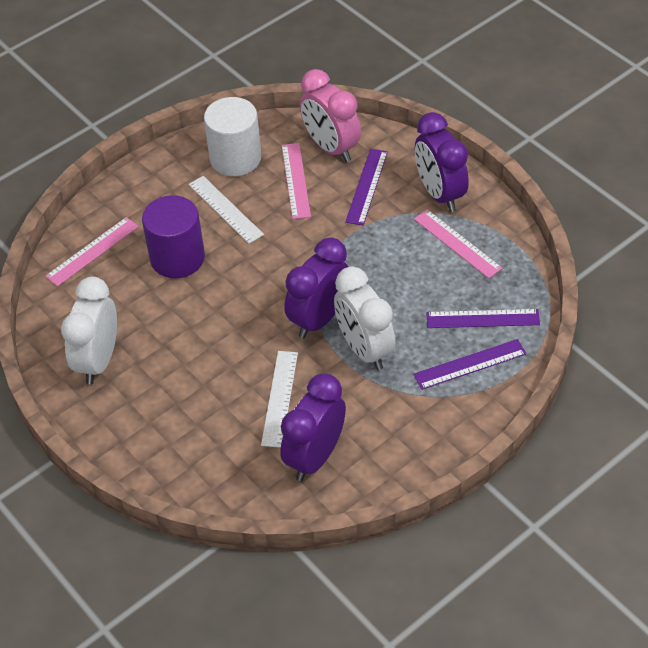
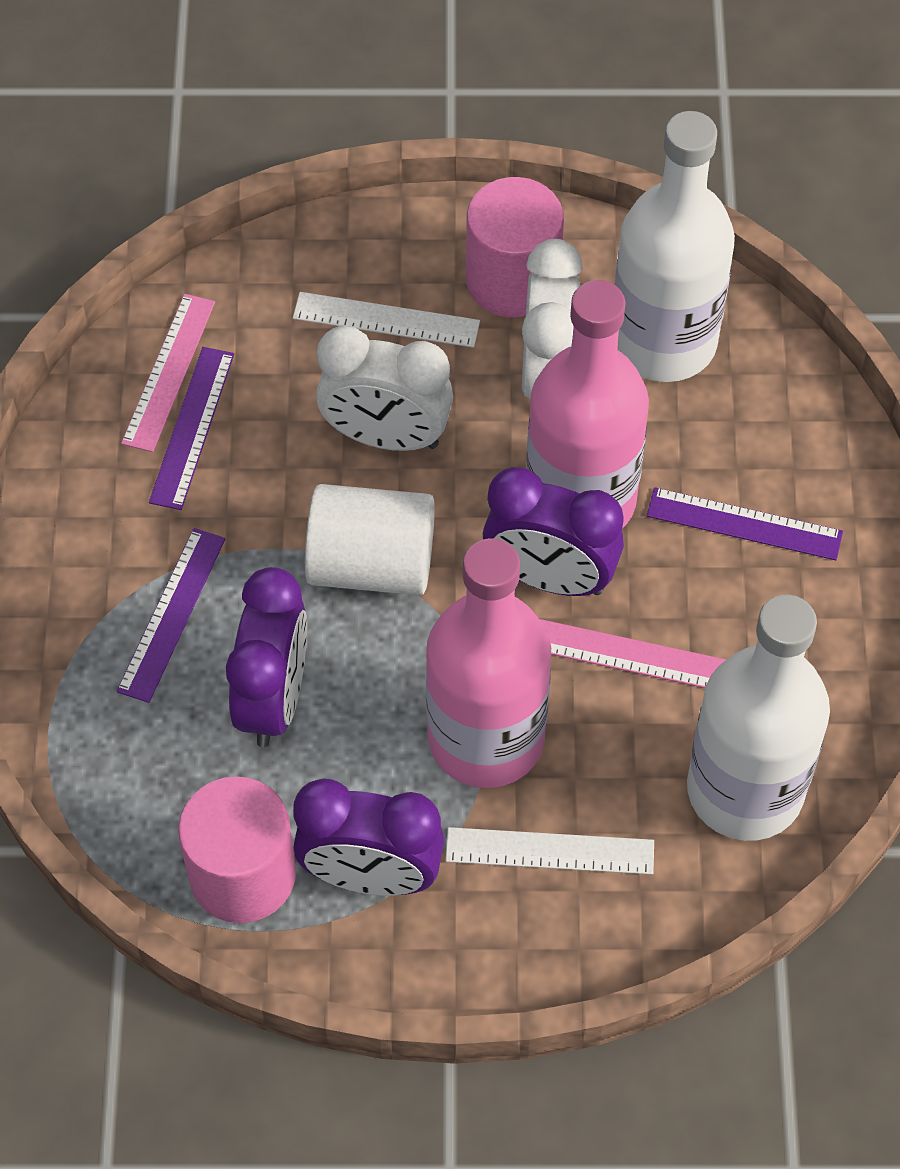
pink bottle: 0 -> 2
pink clock: 1 -> 0
pink cylinder: 0 -> 2
pink ruler: 3 -> 2
purple cylinder: 1 -> 0
white bottle: 0 -> 2

